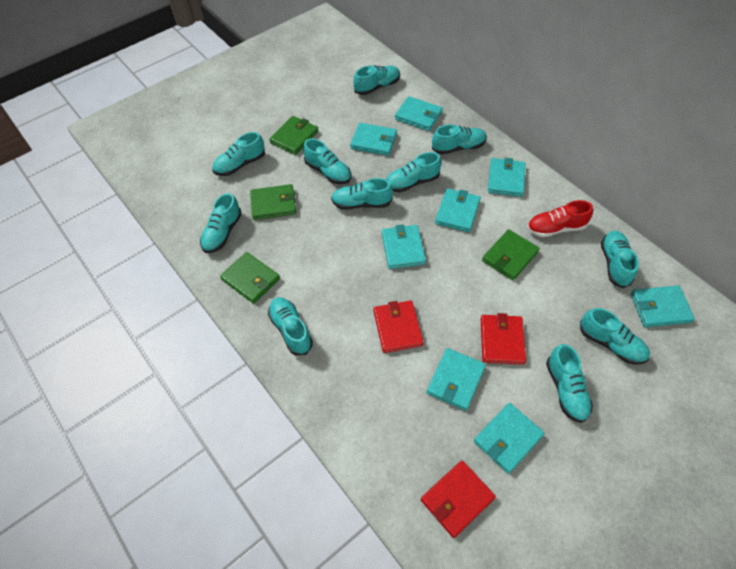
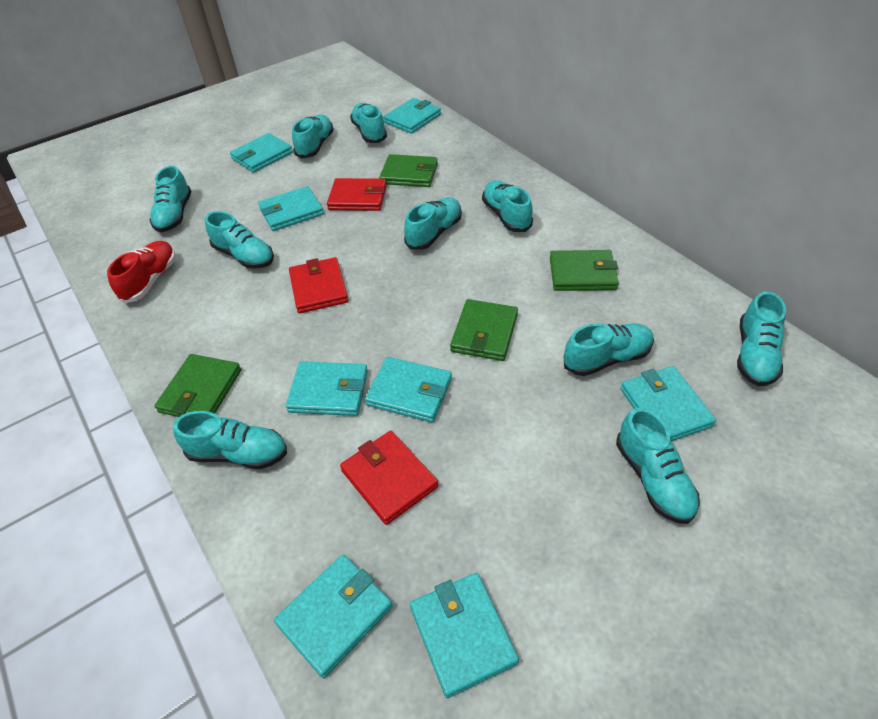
turquoise shoe: 11 -> 10

